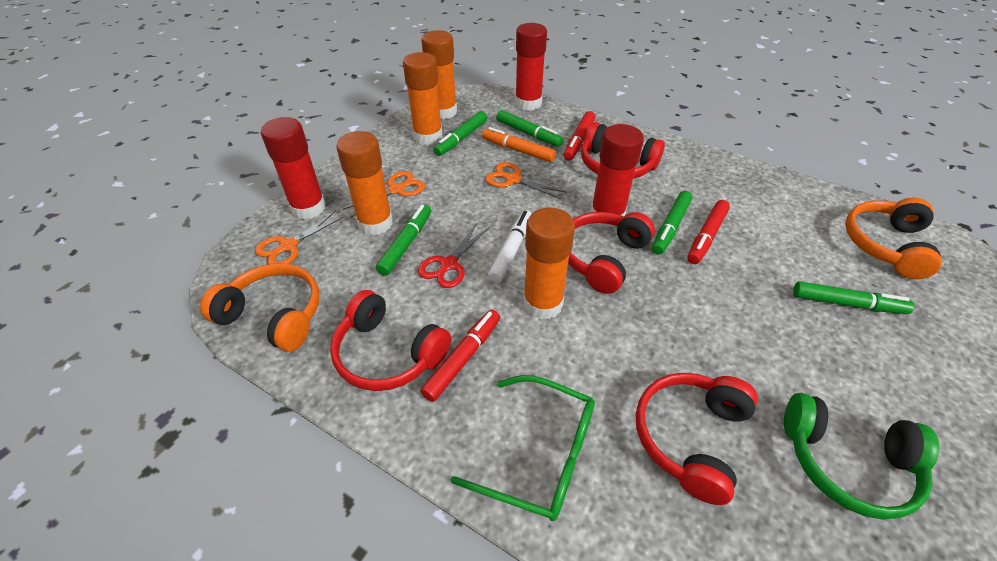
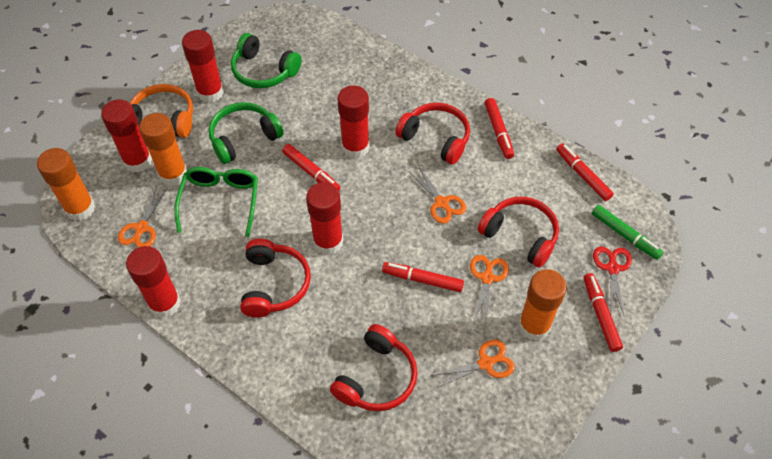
green headphones: 1 -> 2
green marker: 5 -> 1
orange glue stick: 4 -> 3
orange headphones: 2 -> 1
orange marker: 1 -> 0
orange scissors: 3 -> 4
red glue stick: 3 -> 5
red marker: 3 -> 5
white marker: 1 -> 0

